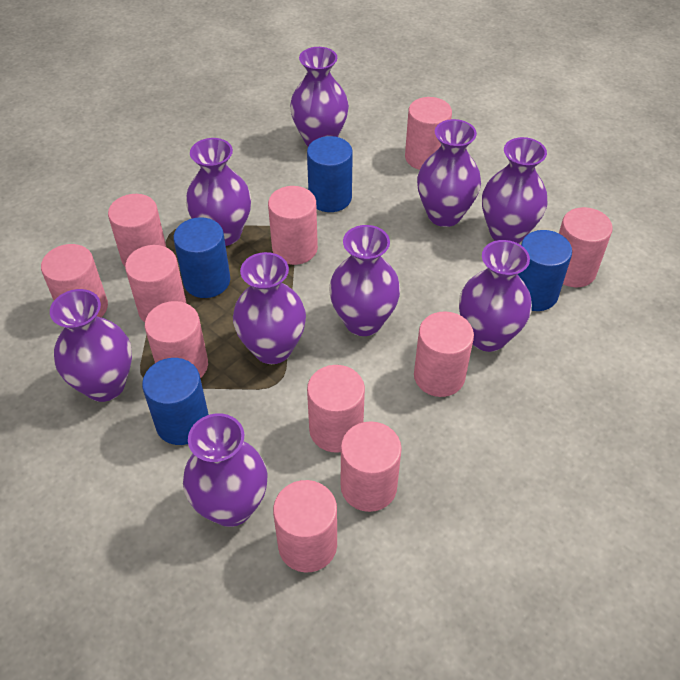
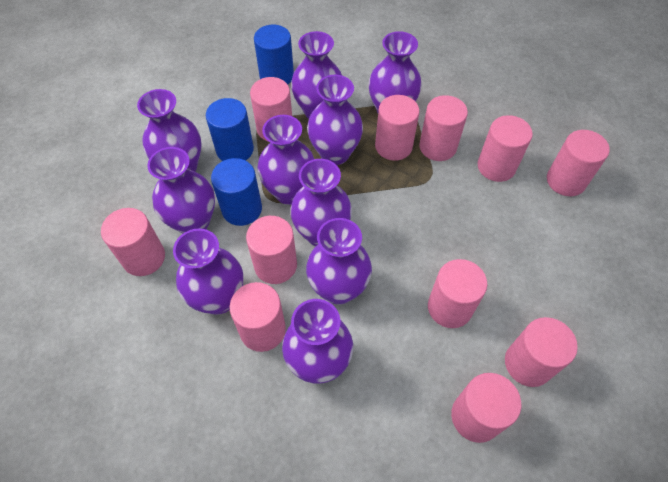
blue cylinder: 4 -> 3
purple vase: 9 -> 10

